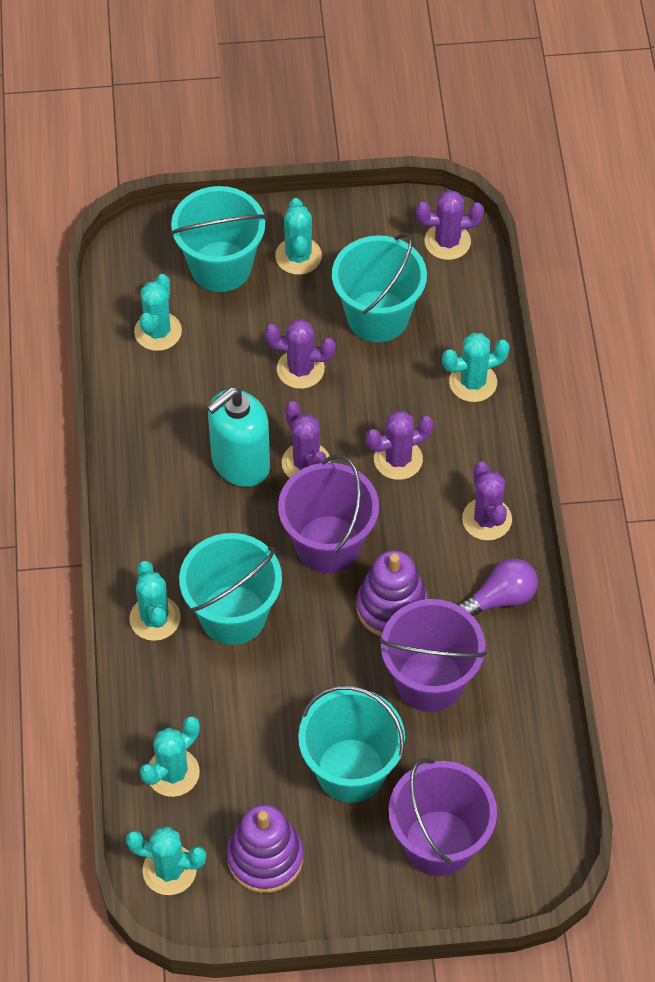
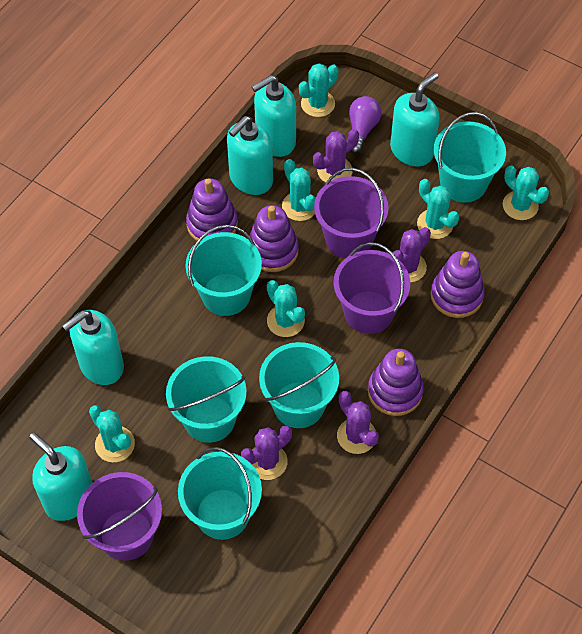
purple cactus: 5 -> 4
purple stacking toy: 2 -> 4
turquoise bucket: 4 -> 5
turquoise soap dispenser: 1 -> 5

